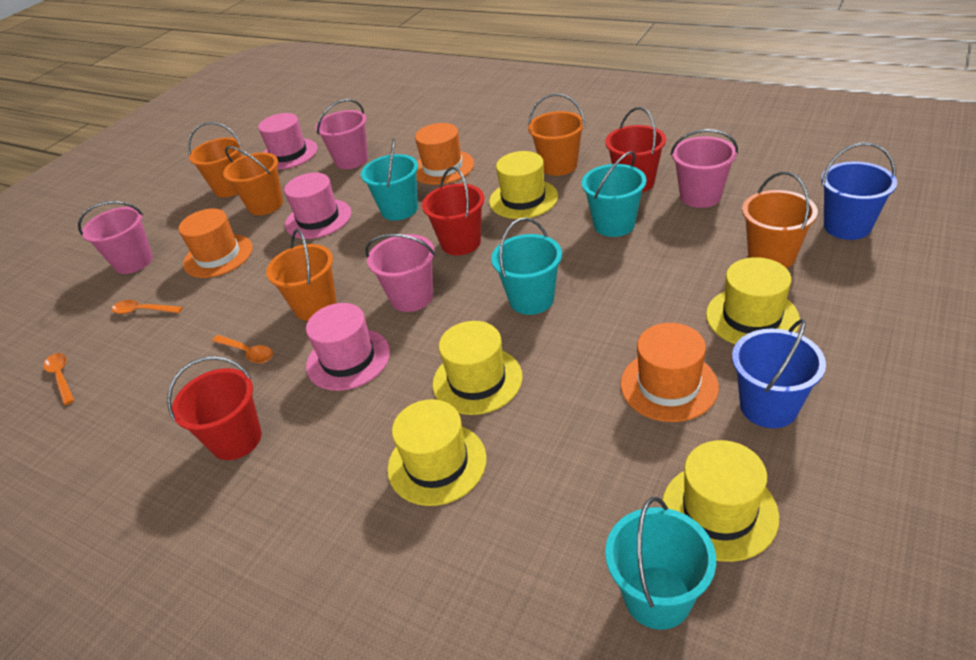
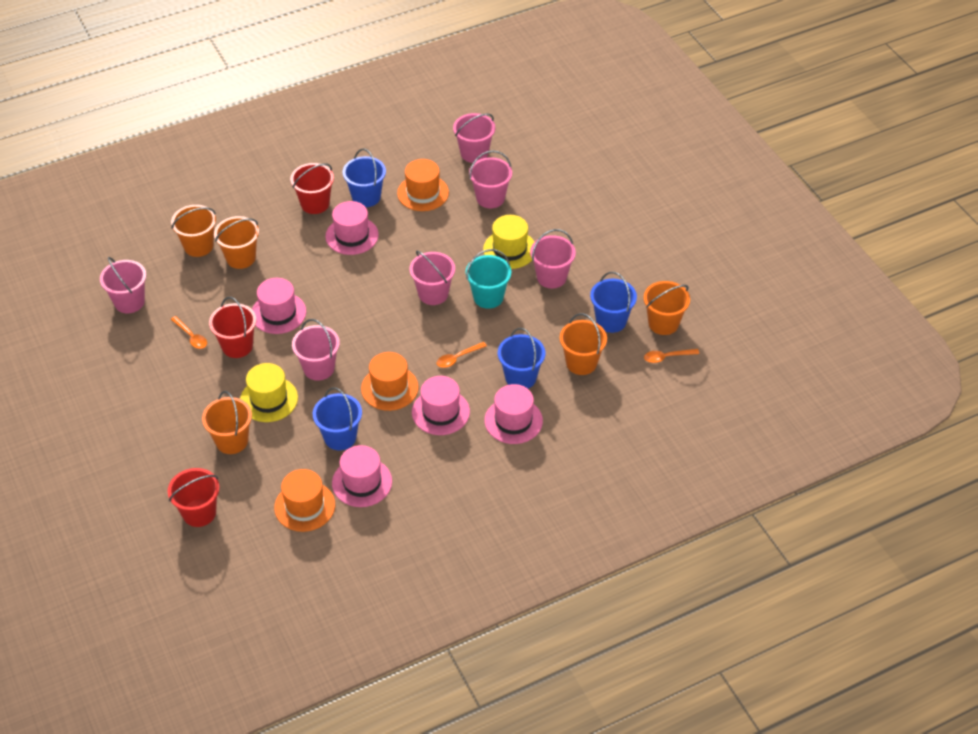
blue bucket: 2 -> 4
pink bucket: 4 -> 6
pink hat: 3 -> 5
turquoise bucket: 4 -> 1
yellow hat: 5 -> 2

